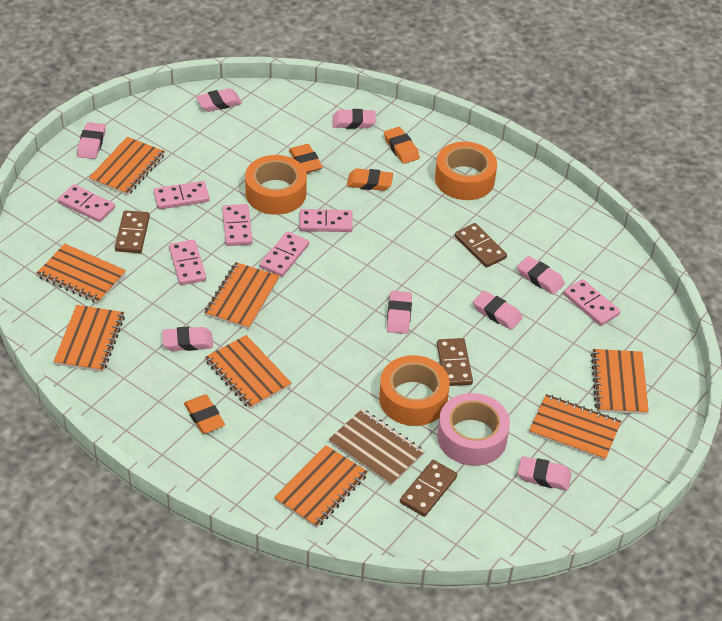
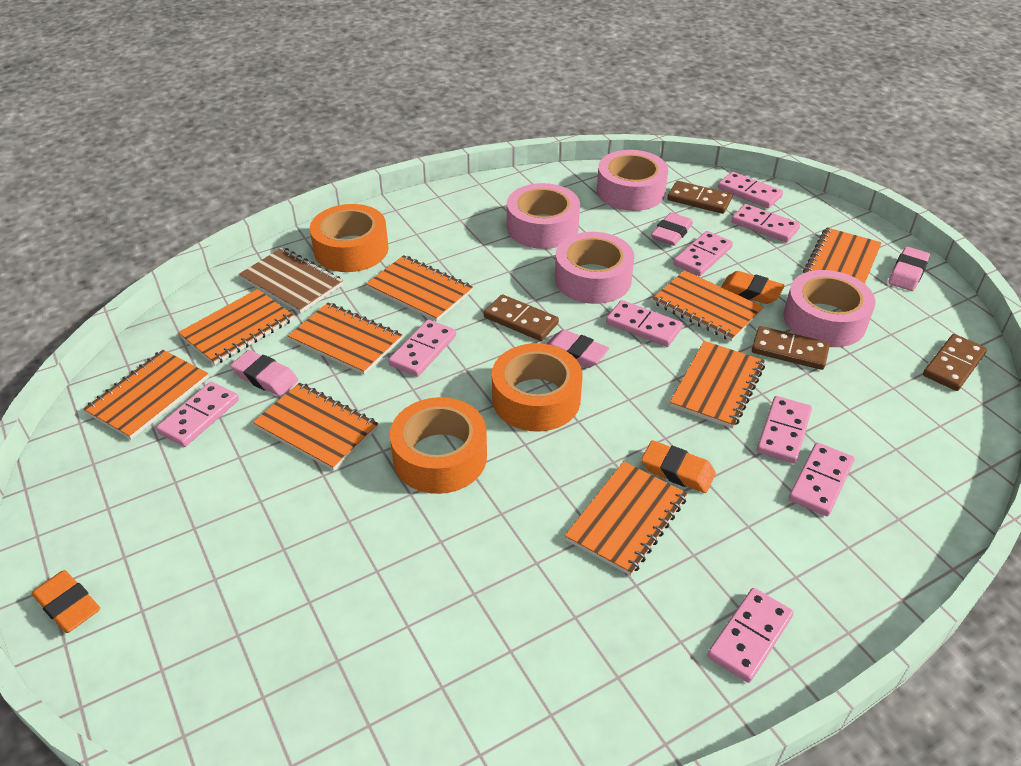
orange eraser: 4 -> 3
orange notebook: 8 -> 9
pink domino: 7 -> 9
pink eraser: 8 -> 4
pink tape: 1 -> 4

